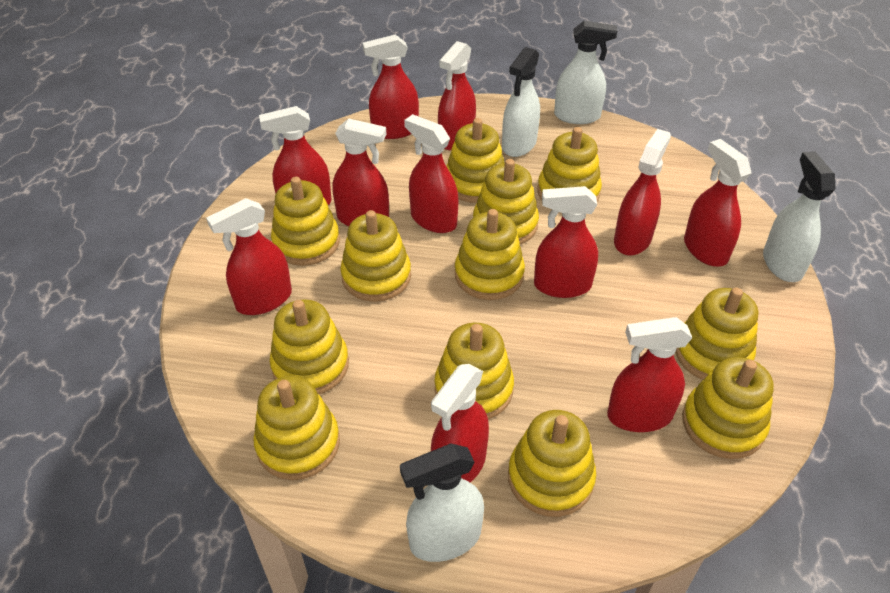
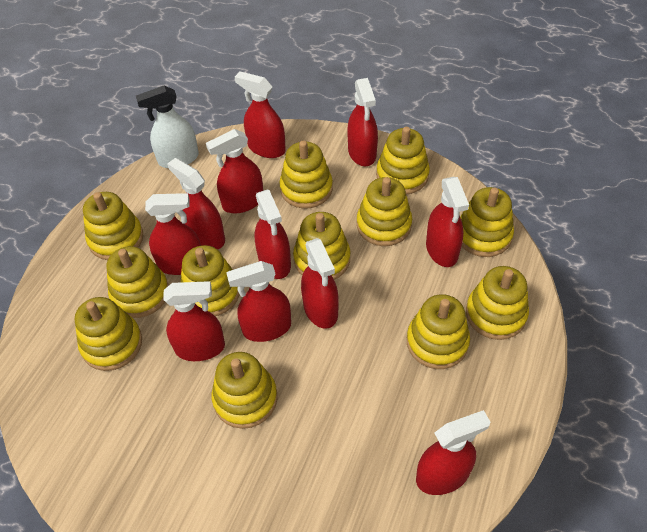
white spray bottle: 4 -> 1

